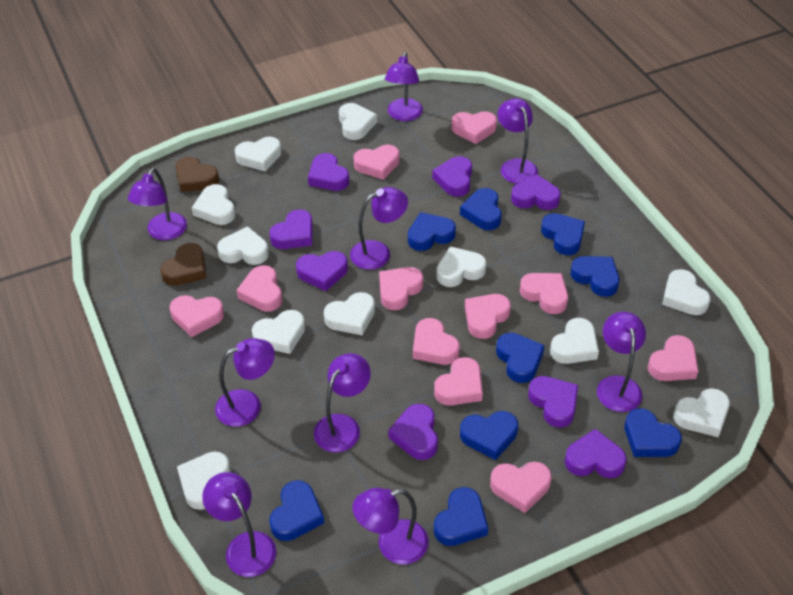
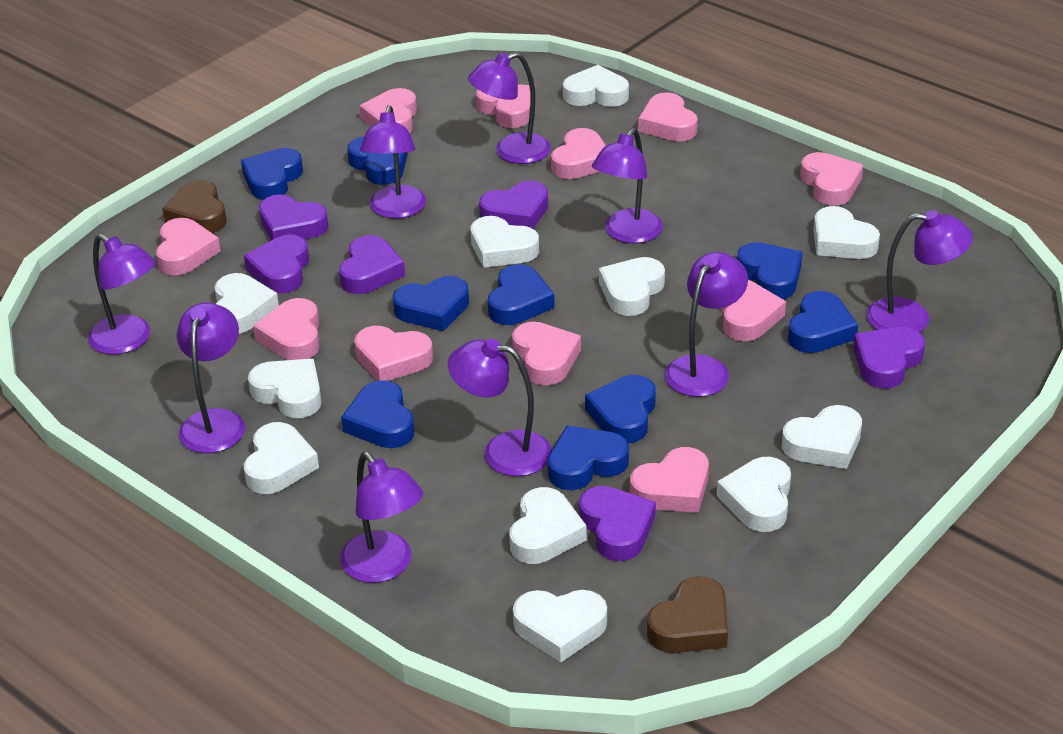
purple heart: 8 -> 6

